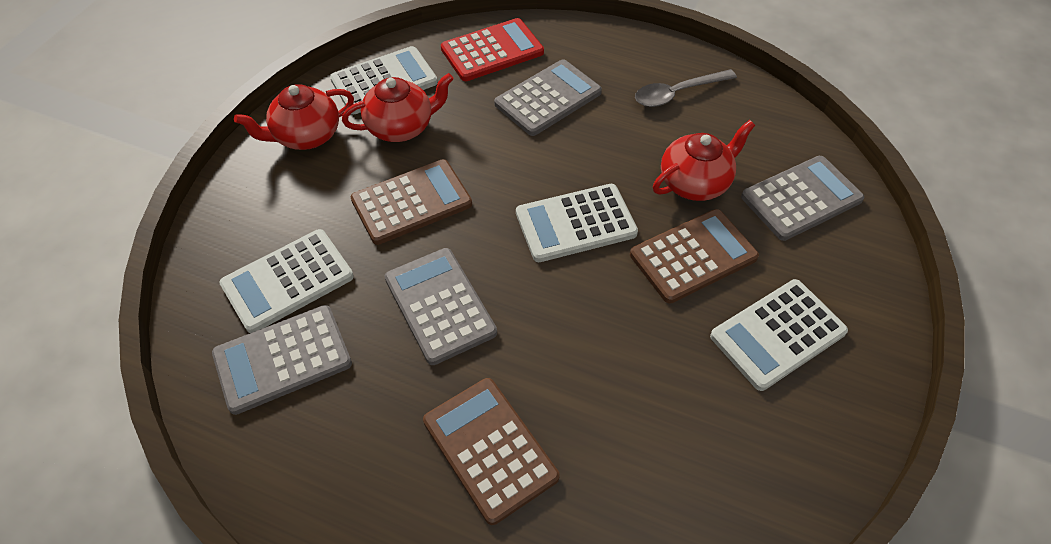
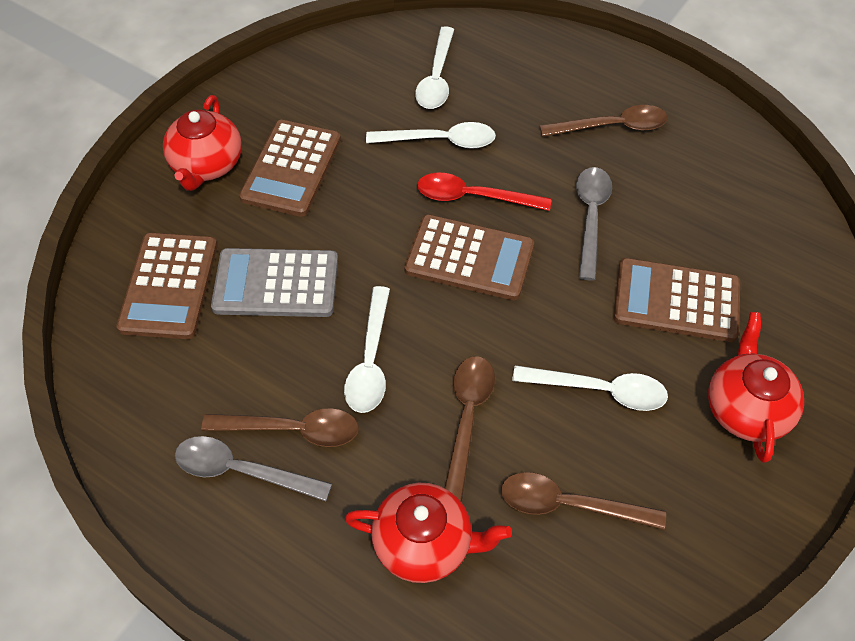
brown calculator: 3 -> 4
brown spoon: 0 -> 4
grey calculator: 4 -> 1
grey spoon: 1 -> 2
red calculator: 1 -> 0
red spoon: 0 -> 1
white calculator: 4 -> 0
white spoon: 0 -> 4

